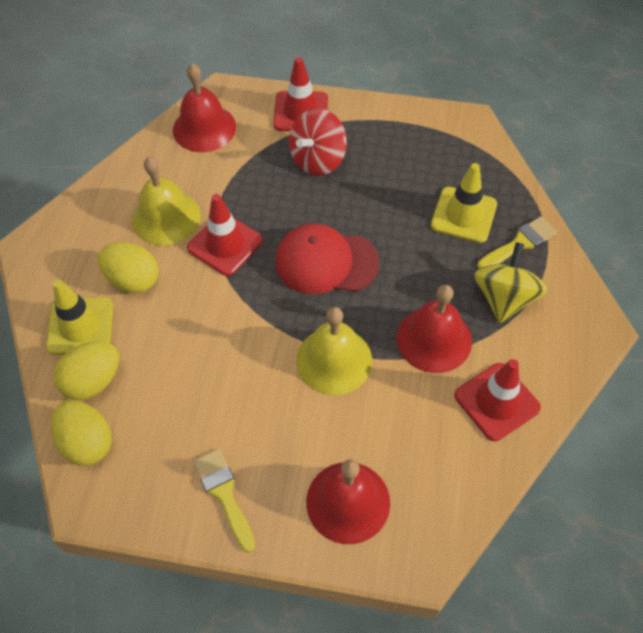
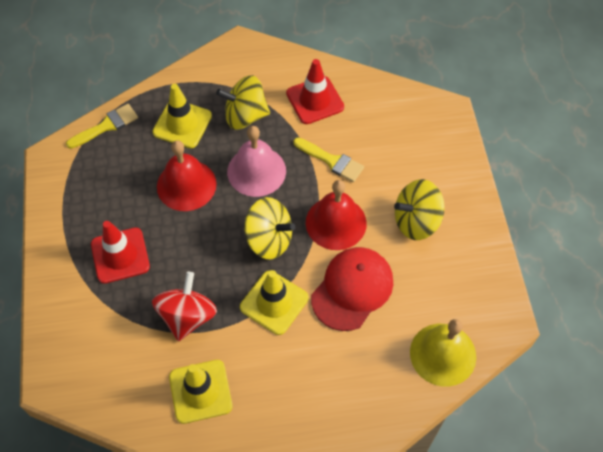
pink bell: 0 -> 1
red bell: 3 -> 2
red traffic cone: 3 -> 2
yellow bell: 2 -> 1
yellow egg: 3 -> 0
yellow spinning top: 1 -> 3
yellow traffic cone: 2 -> 3

